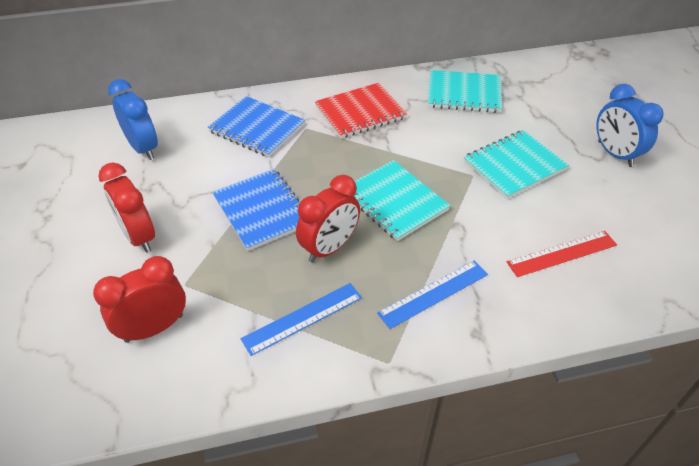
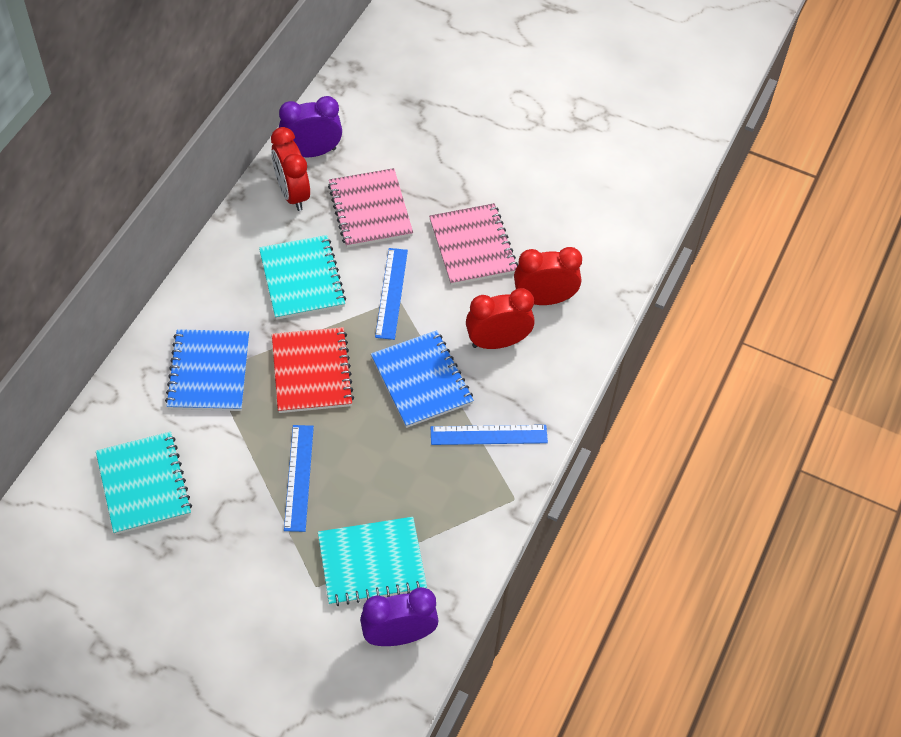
blue clock: 2 -> 0
blue ruler: 2 -> 3
pink notebook: 0 -> 2
purple clock: 0 -> 2
red ruler: 1 -> 0

